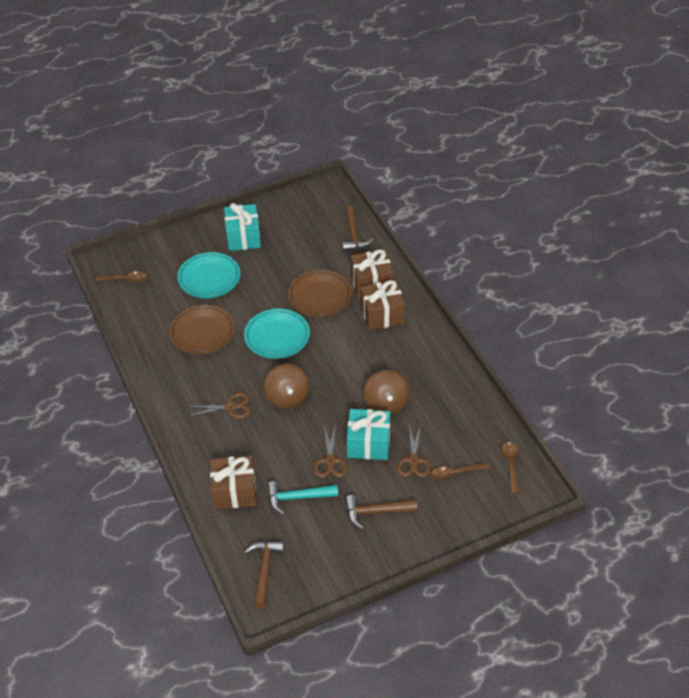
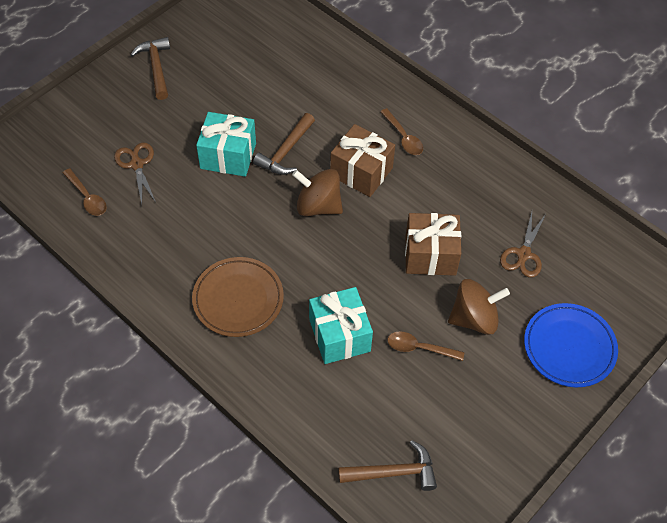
blue plate: 0 -> 1
brown gift: 3 -> 2
brown plate: 2 -> 1
brown scissors: 3 -> 2
turquoise hammer: 1 -> 0
turquoise plate: 2 -> 0

